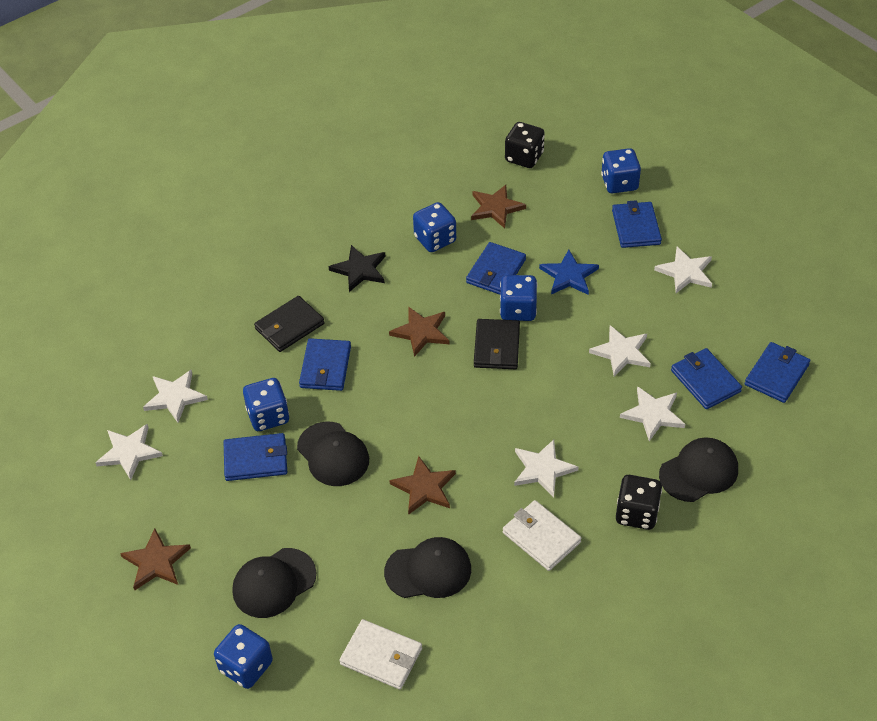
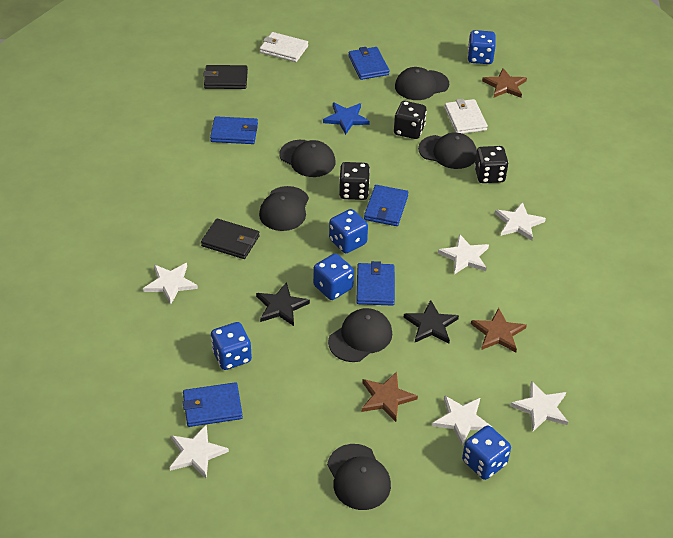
black cap: 4 -> 6
black dice: 2 -> 3
black star: 1 -> 2
blue wallet: 6 -> 5
brown star: 4 -> 3

